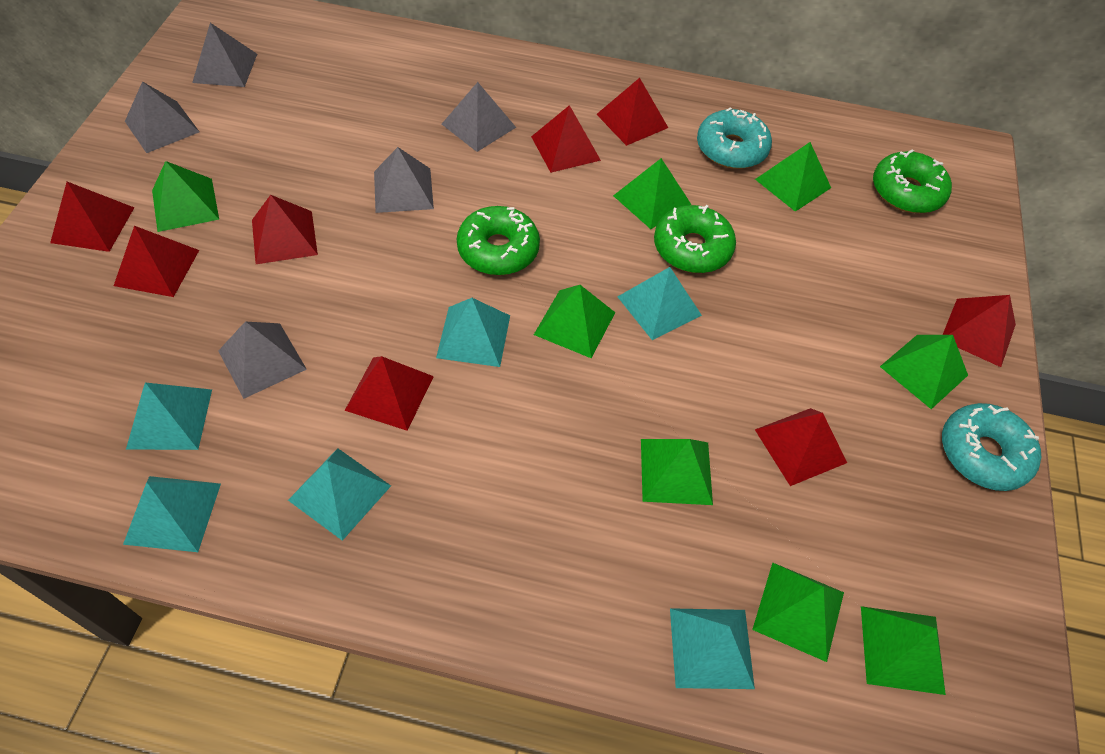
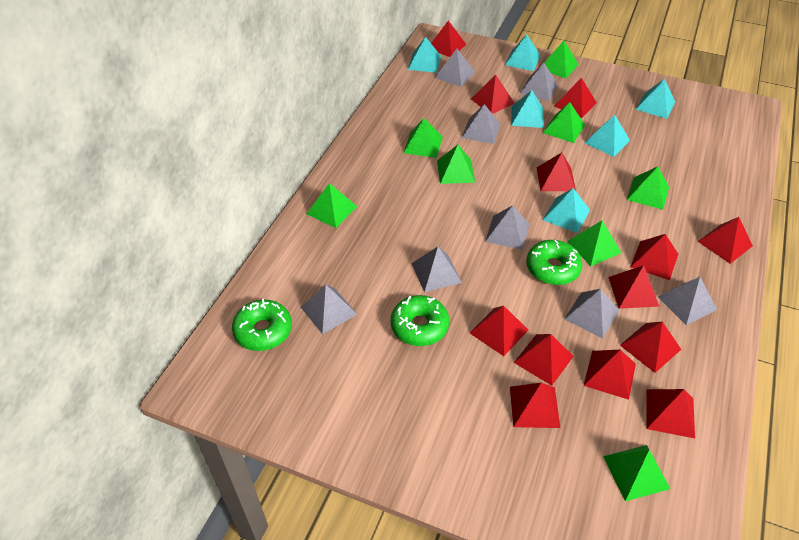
grey pyramid: 5 -> 8
red pyramid: 8 -> 13
turquoise donut: 2 -> 0

